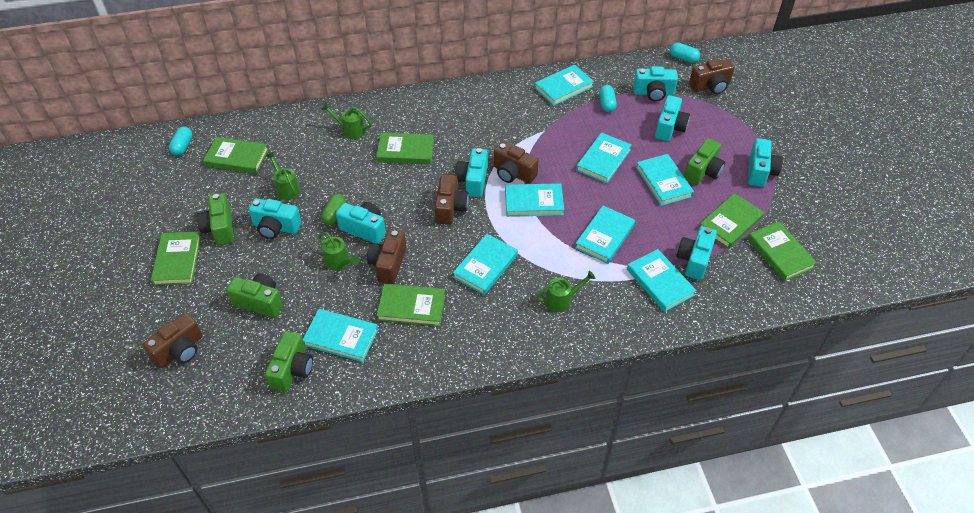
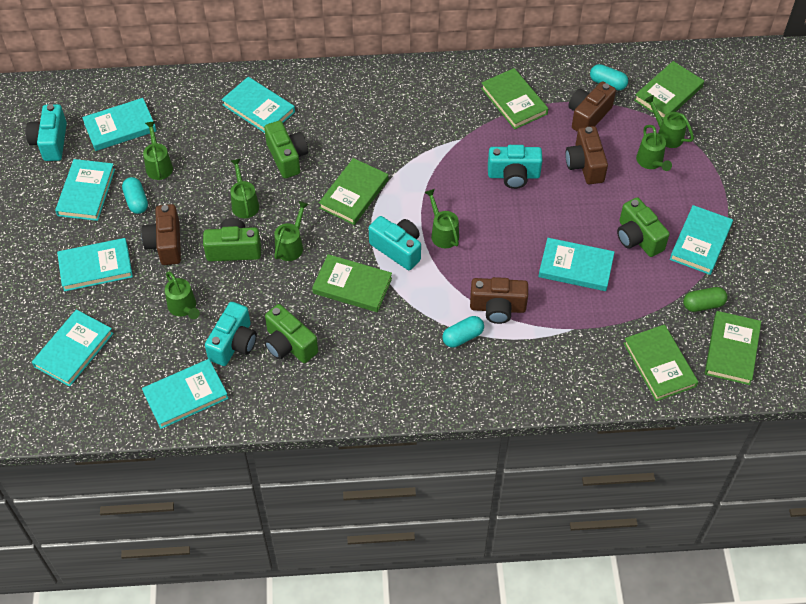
brown camera: 5 -> 4
green watering can: 4 -> 7
turquoise camera: 7 -> 4

